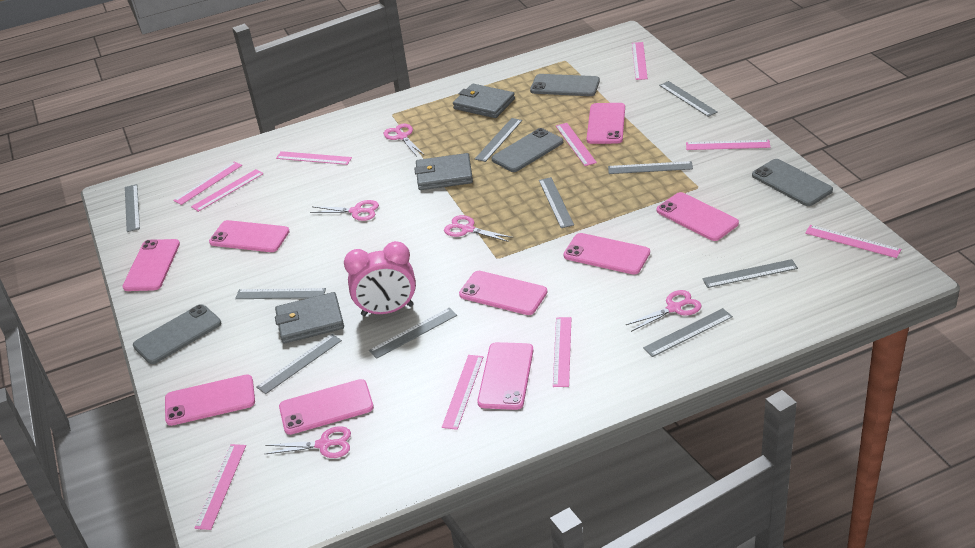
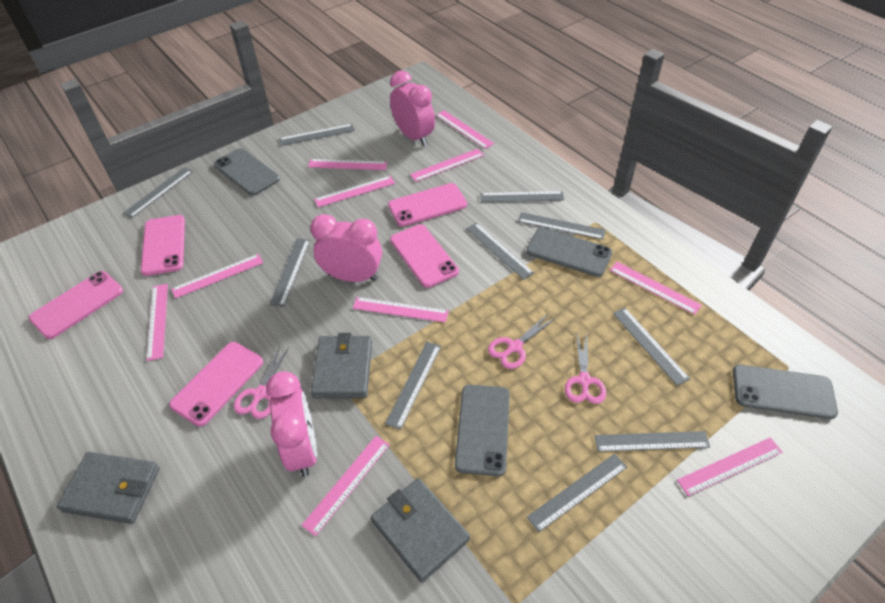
pink clock: 1 -> 3
pink phone: 9 -> 5
pink scissors: 5 -> 3

